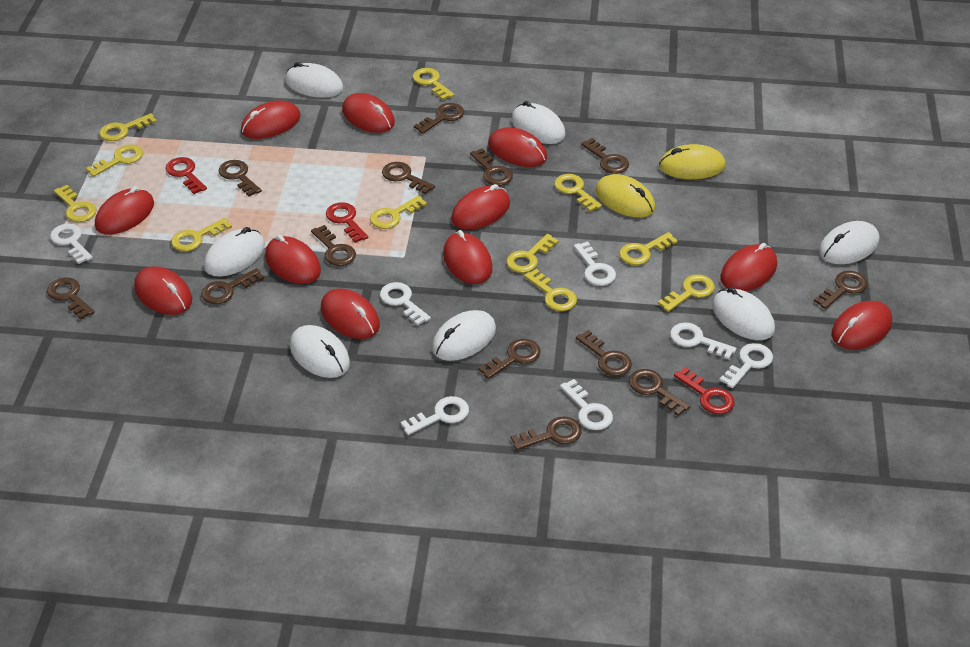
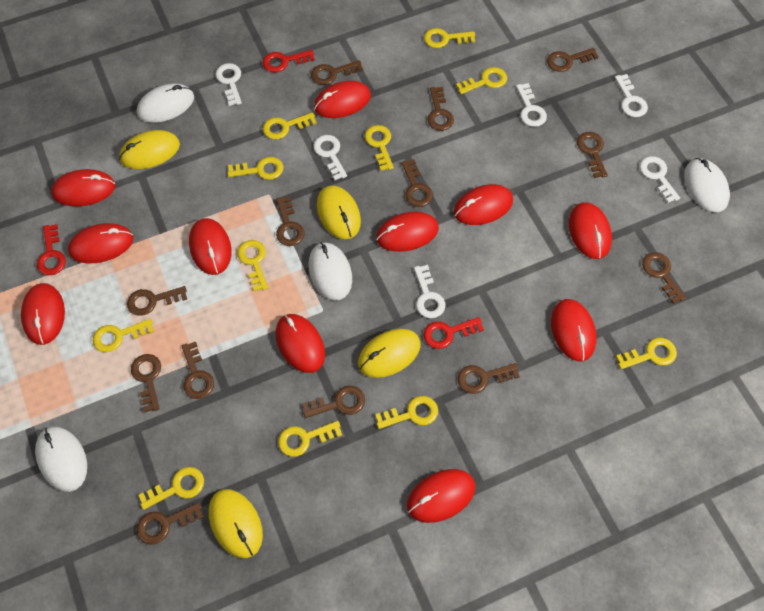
white key: 7 -> 6
white mouse: 7 -> 4
yellow mouse: 2 -> 4

